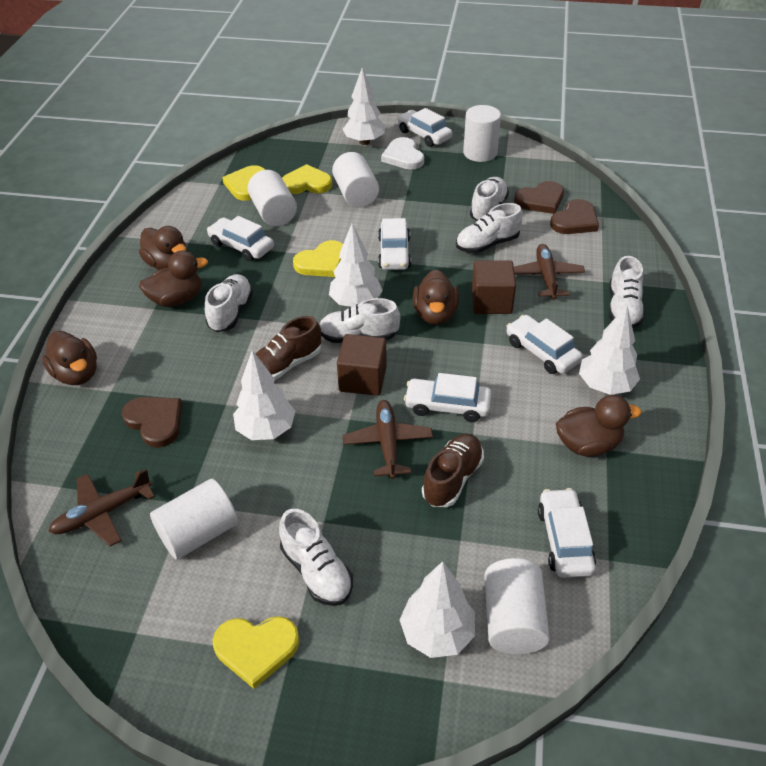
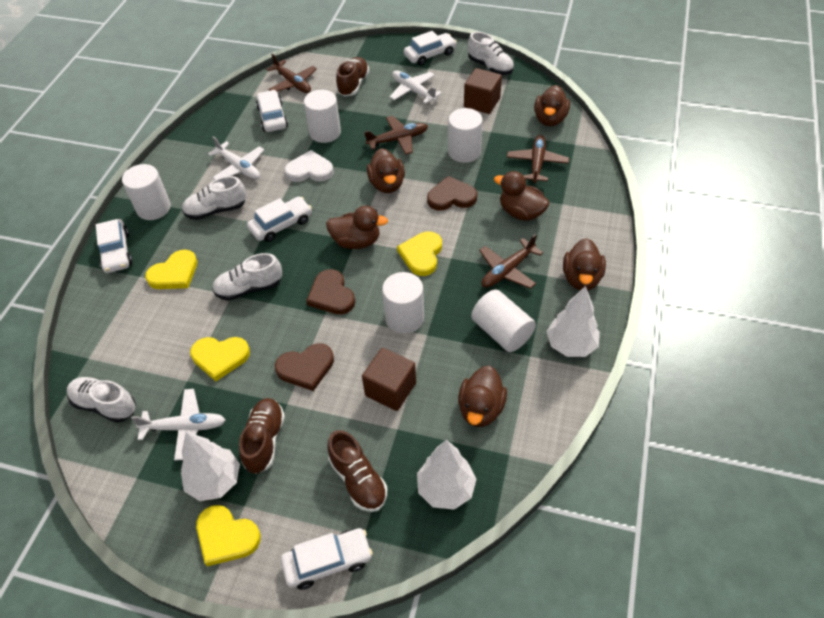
brown duck: 5 -> 6
brown plane: 3 -> 4
brown shoe: 2 -> 3
white car: 6 -> 5
white plane: 0 -> 3
white shoe: 6 -> 4
white tree: 5 -> 3

